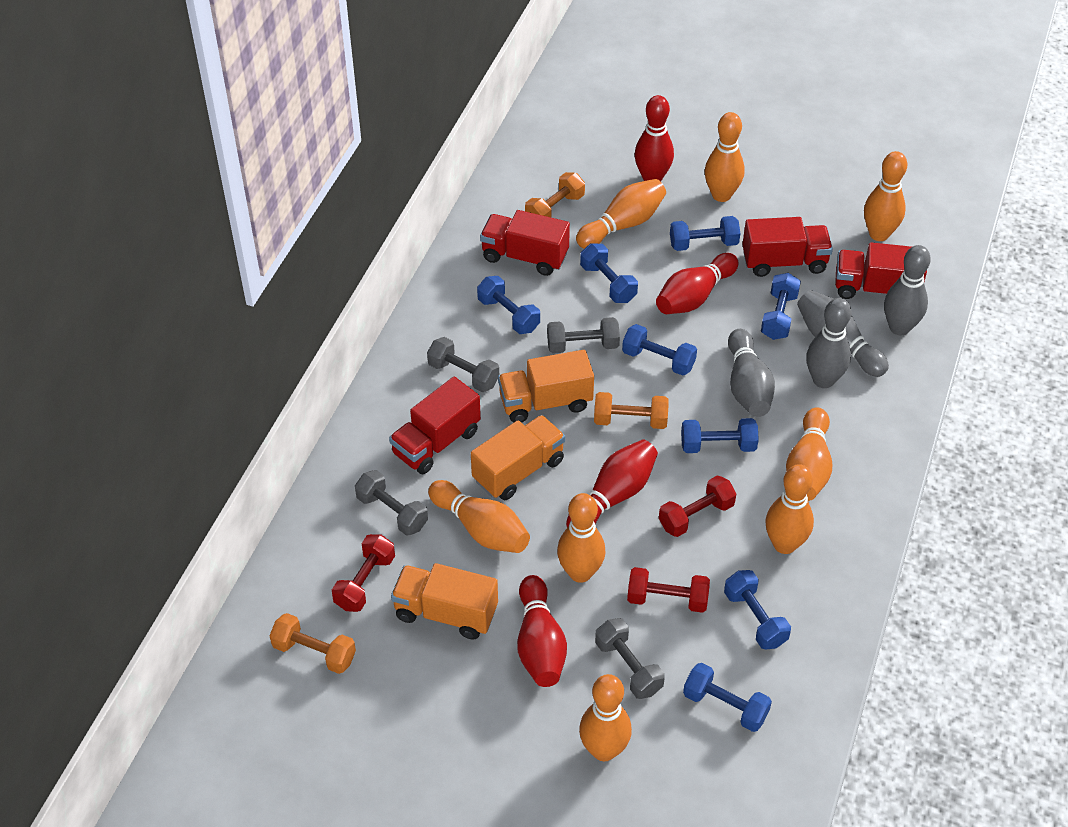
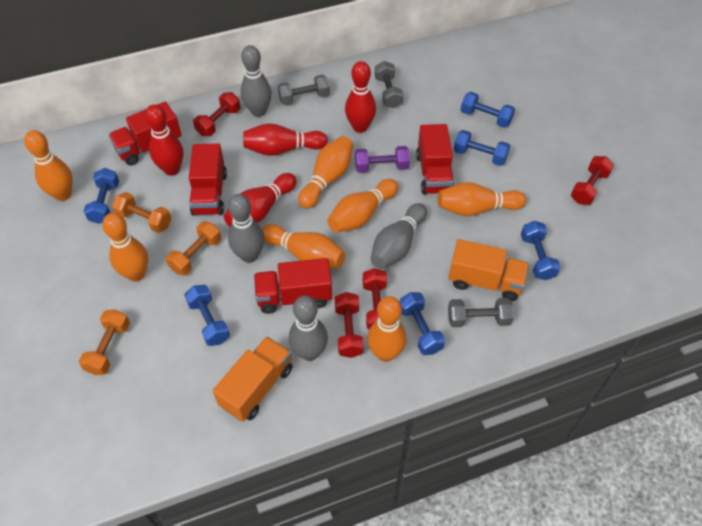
blue dumbbell: 8 -> 6
grey dumbbell: 4 -> 3
orange bowling pin: 8 -> 7
orange truck: 3 -> 2
purple dumbbell: 0 -> 1
red dumbbell: 3 -> 4

